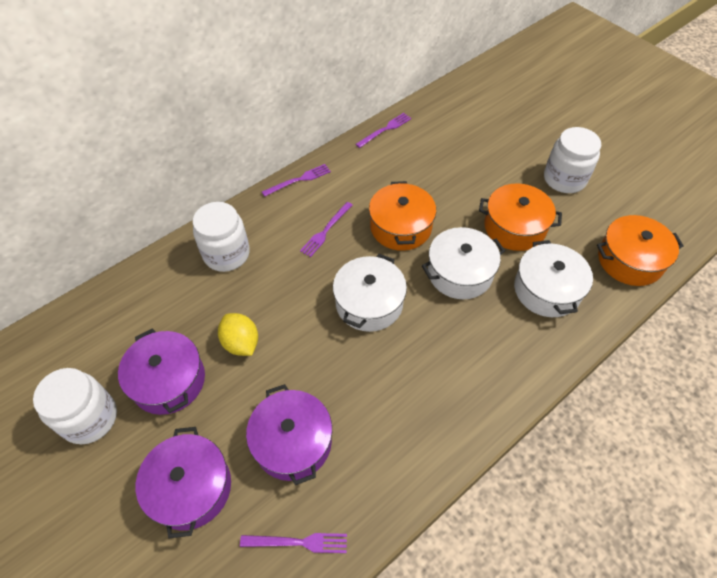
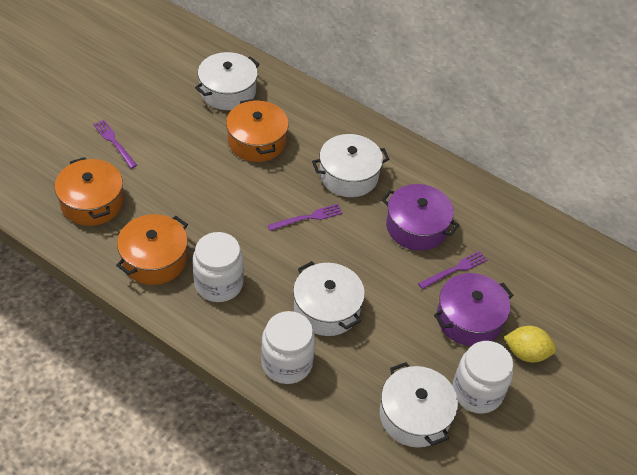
purple fork: 4 -> 3
purple pot: 3 -> 2
white pot: 3 -> 4

